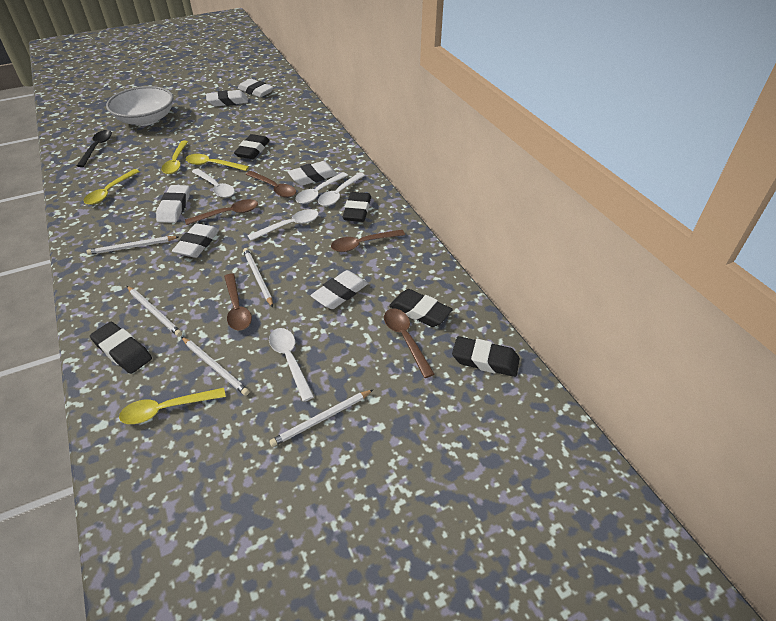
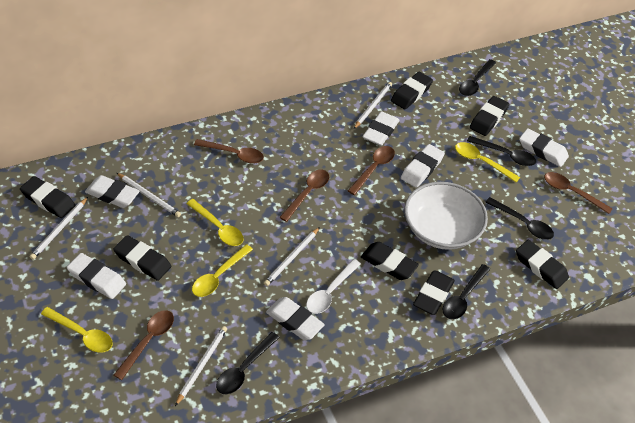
black eraser: 5 -> 7
black spoon: 1 -> 5
white spoon: 5 -> 1

